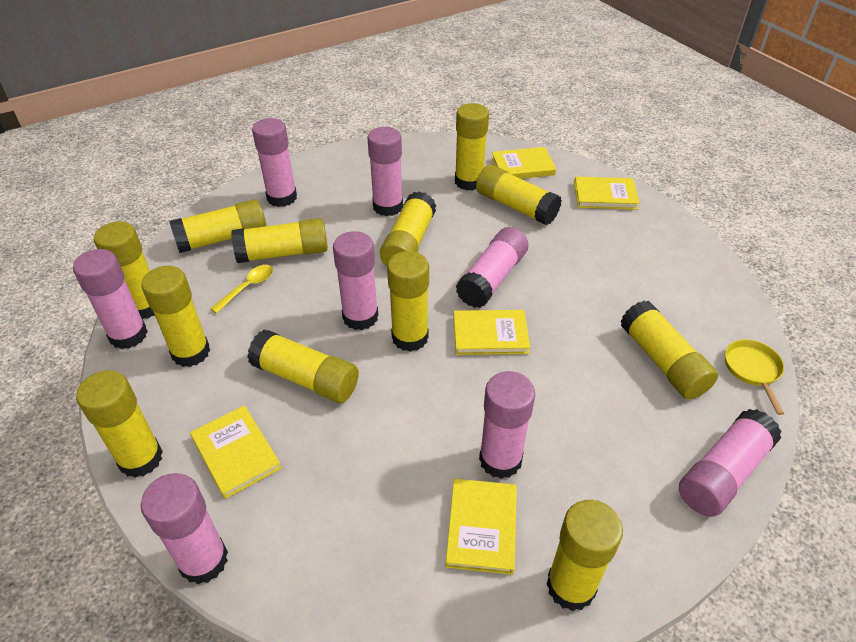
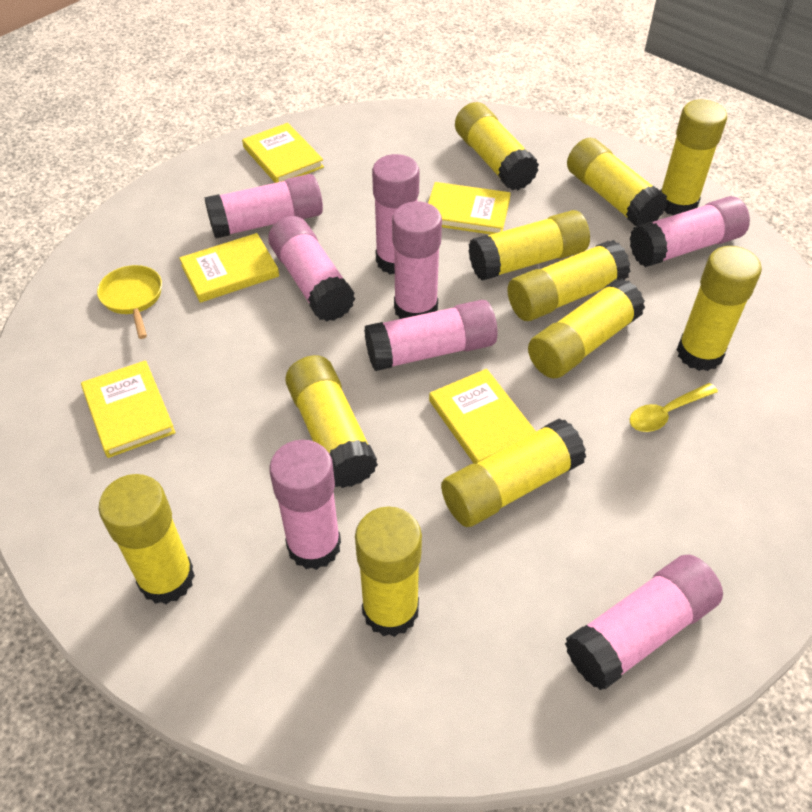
yellow glue stick: 12 -> 11

